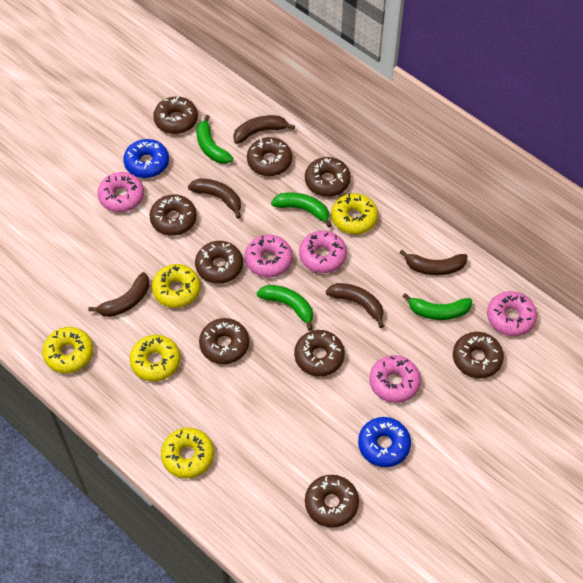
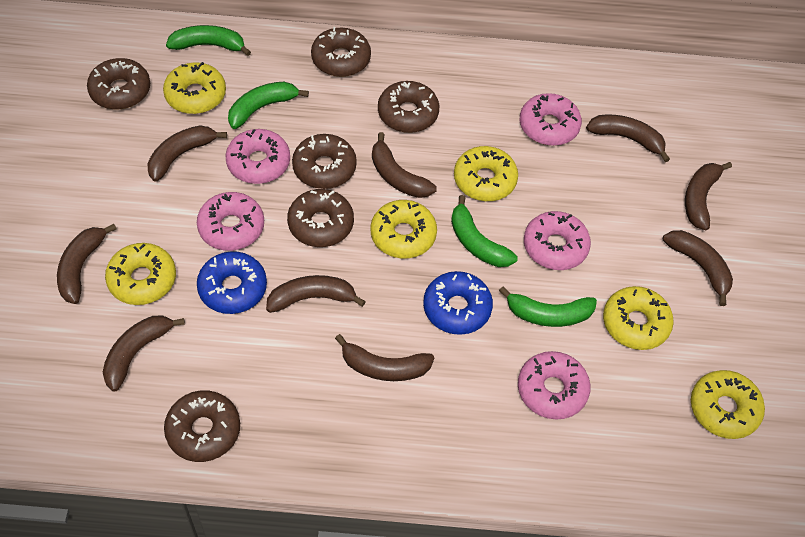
brown banana: 5 -> 9
brown donut: 9 -> 6
yellow donut: 5 -> 6

